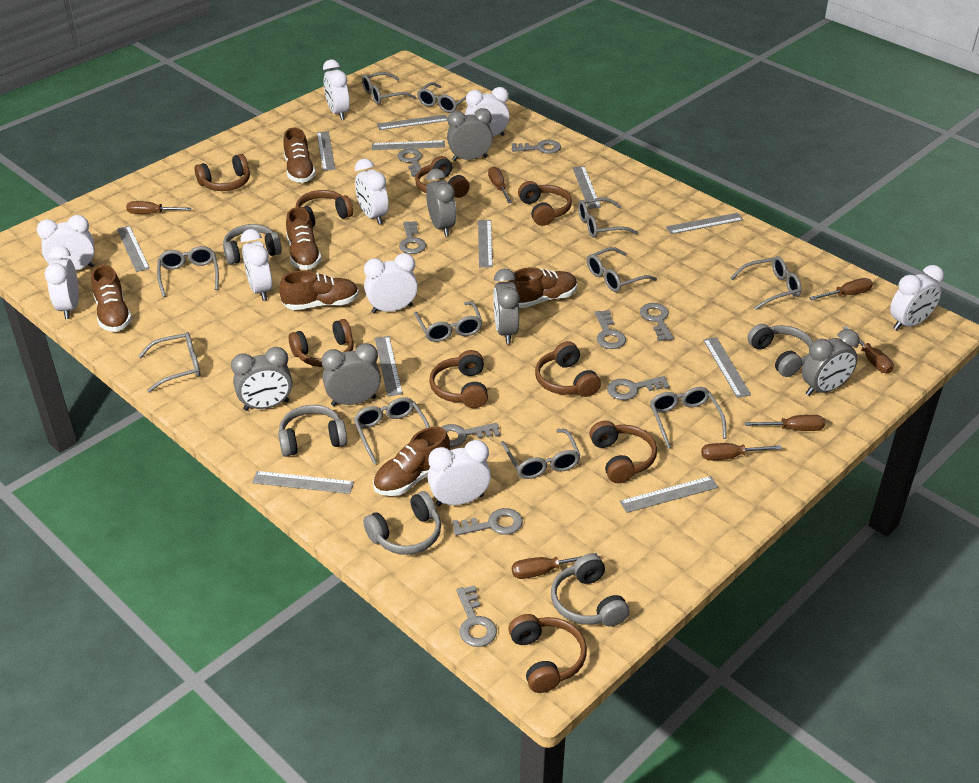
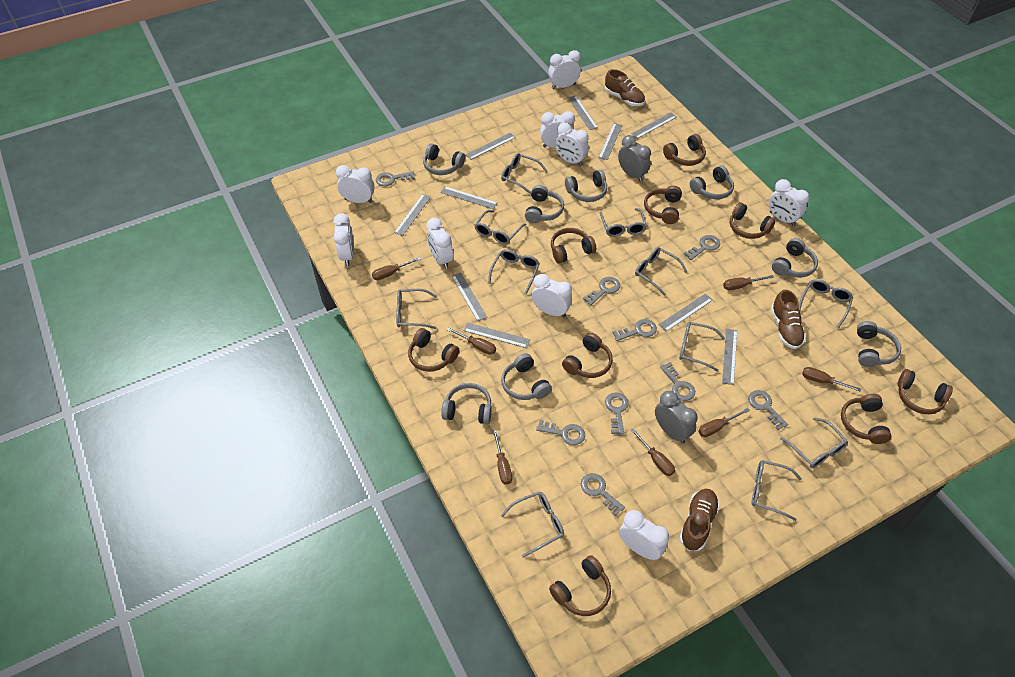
brown shoe: 6 -> 3
grey clock: 6 -> 2
grey headphones: 5 -> 8
grey ruler: 11 -> 10

